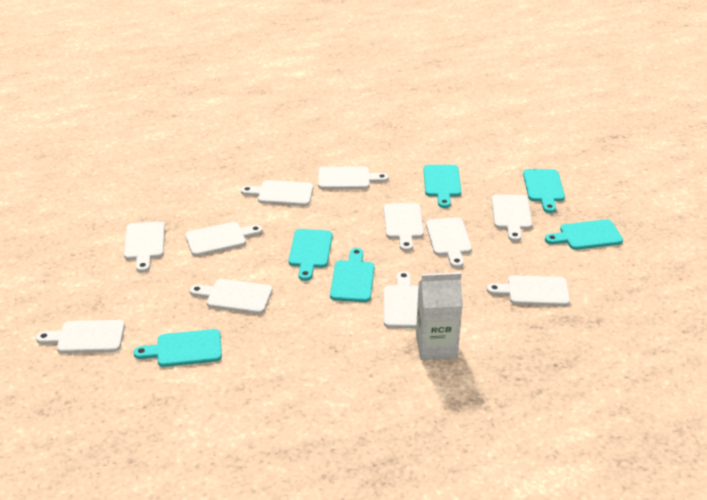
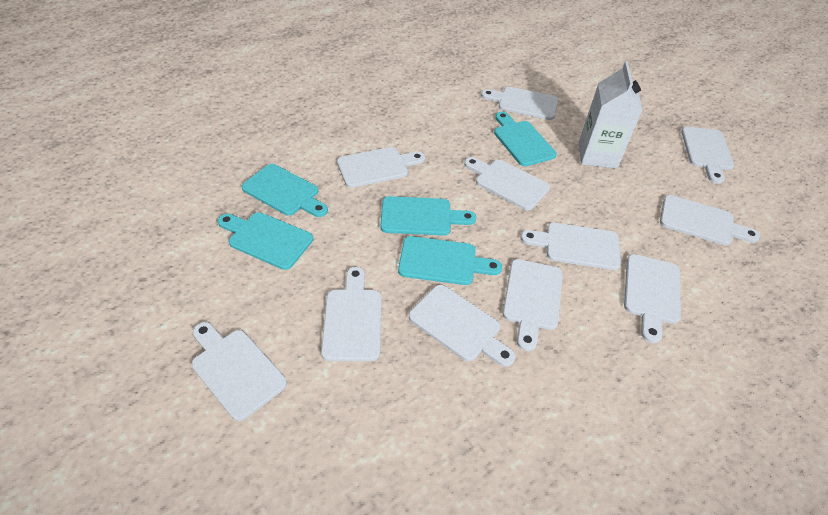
turquoise cutting board: 6 -> 5

